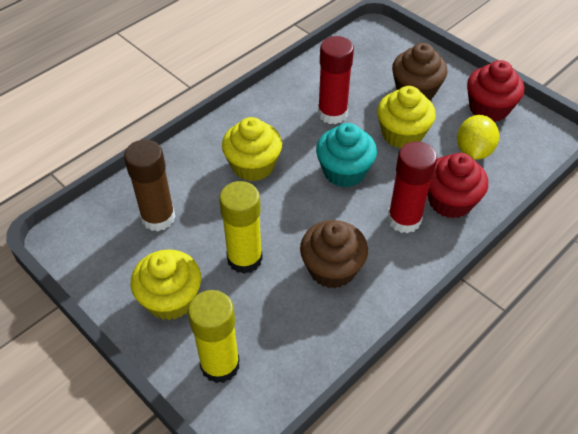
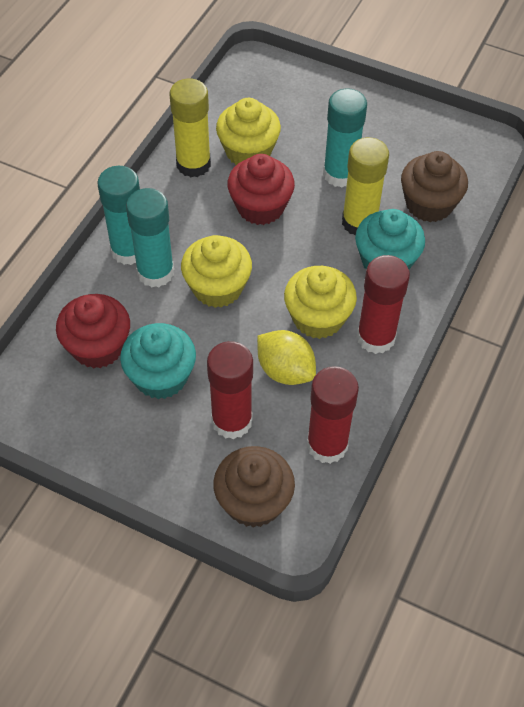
brown glue stick: 1 -> 0
red glue stick: 2 -> 3
turquoise cupcake: 1 -> 2
turquoise glue stick: 0 -> 3

